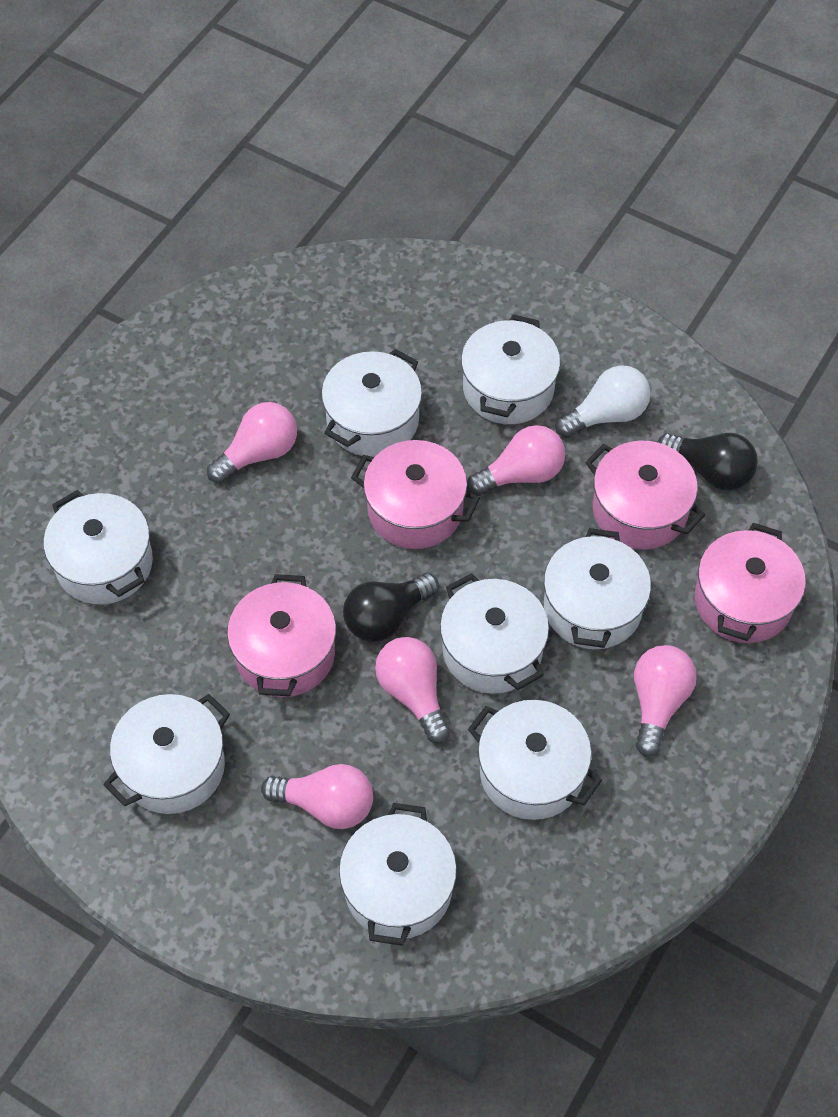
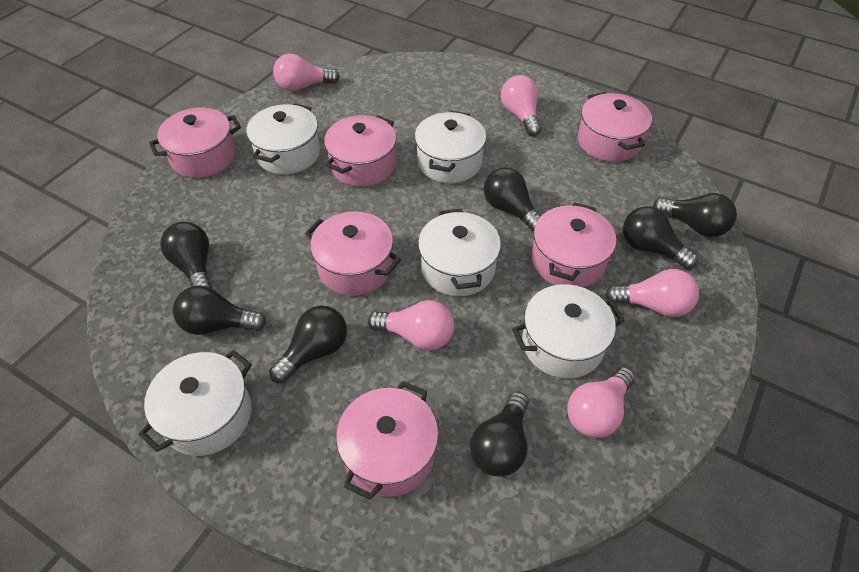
black light bulb: 2 -> 7
pink pot: 4 -> 6
white light bulb: 1 -> 0
white pot: 8 -> 5

